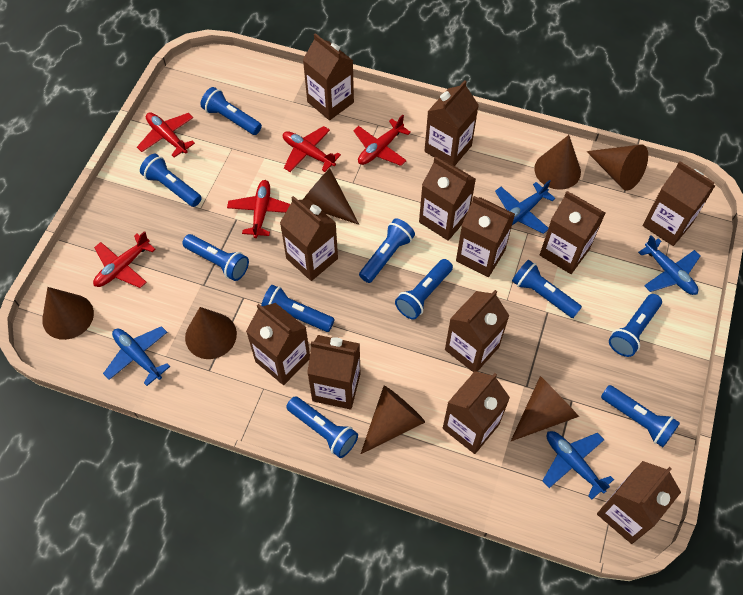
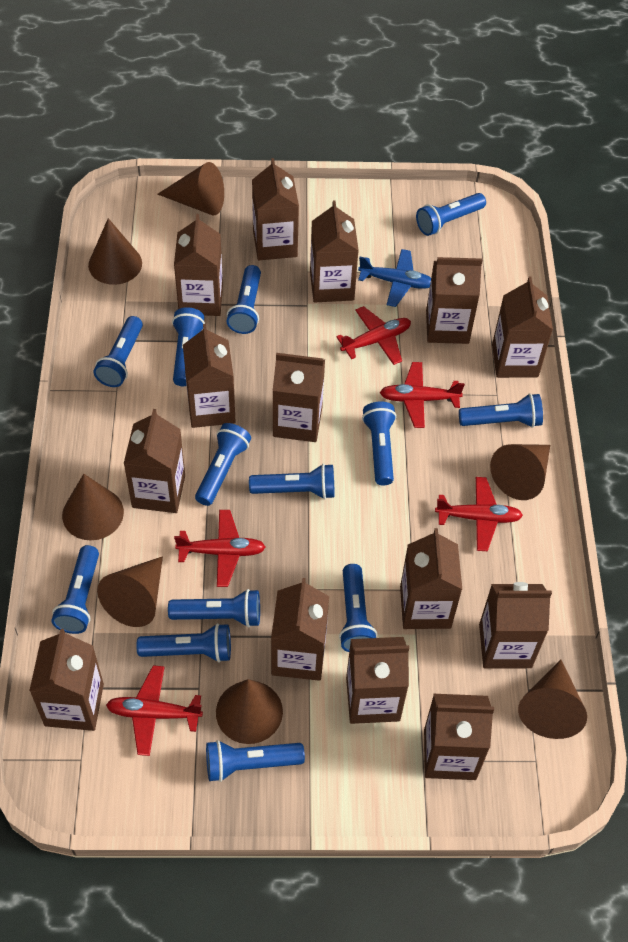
blue flashlight: 10 -> 13
blue plane: 4 -> 1
brown carton: 12 -> 14

